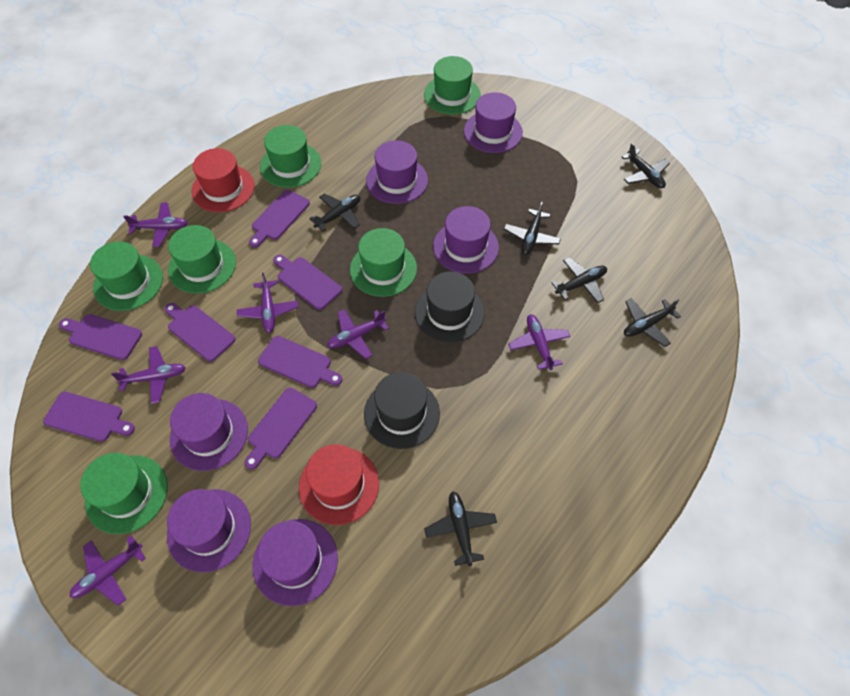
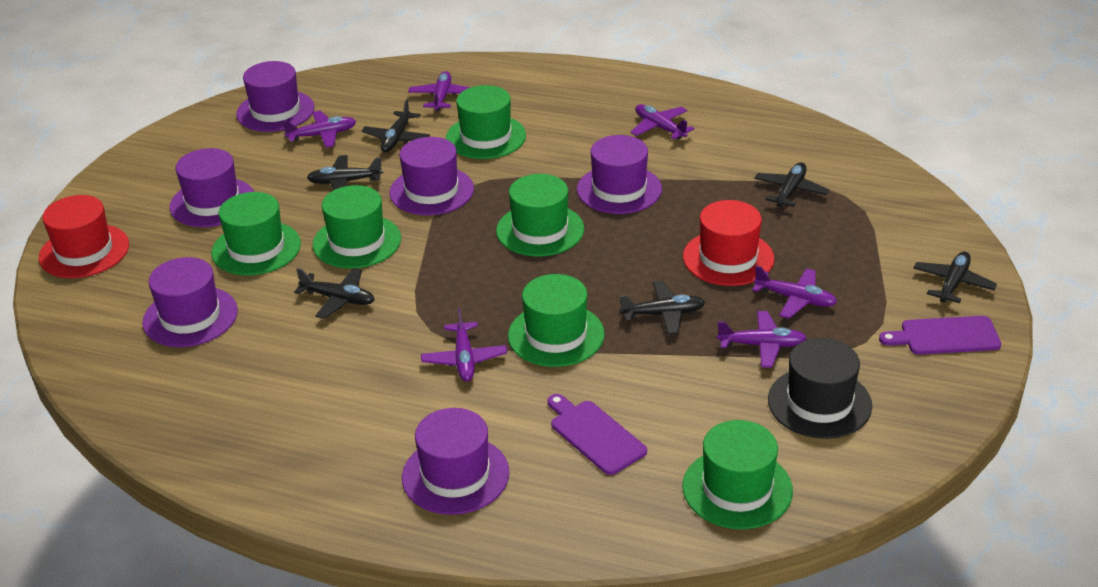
black hat: 2 -> 1
purple cutting board: 7 -> 2

